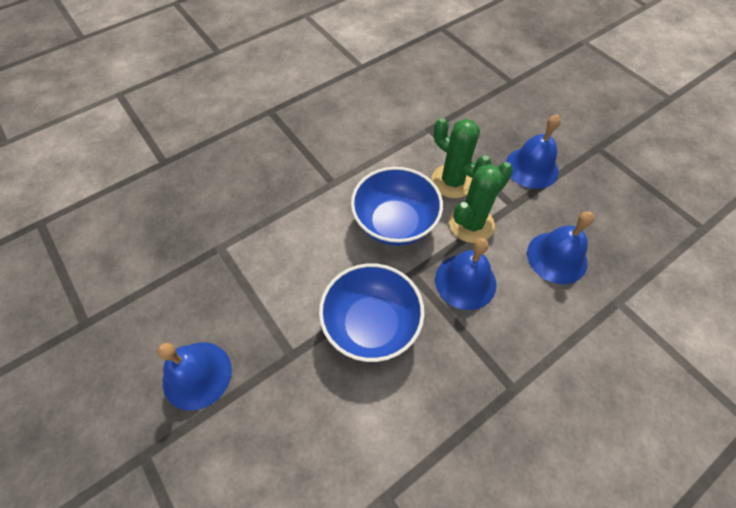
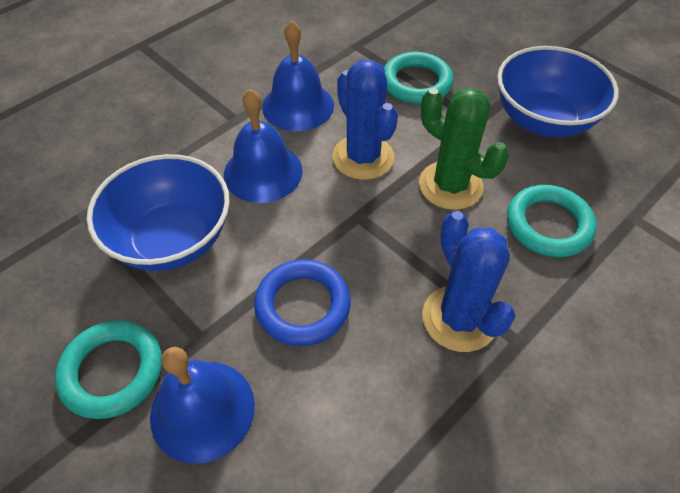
blue bell: 4 -> 3
blue cactus: 0 -> 2
blue ring: 0 -> 1
green cactus: 2 -> 1
turquoise ring: 0 -> 3

